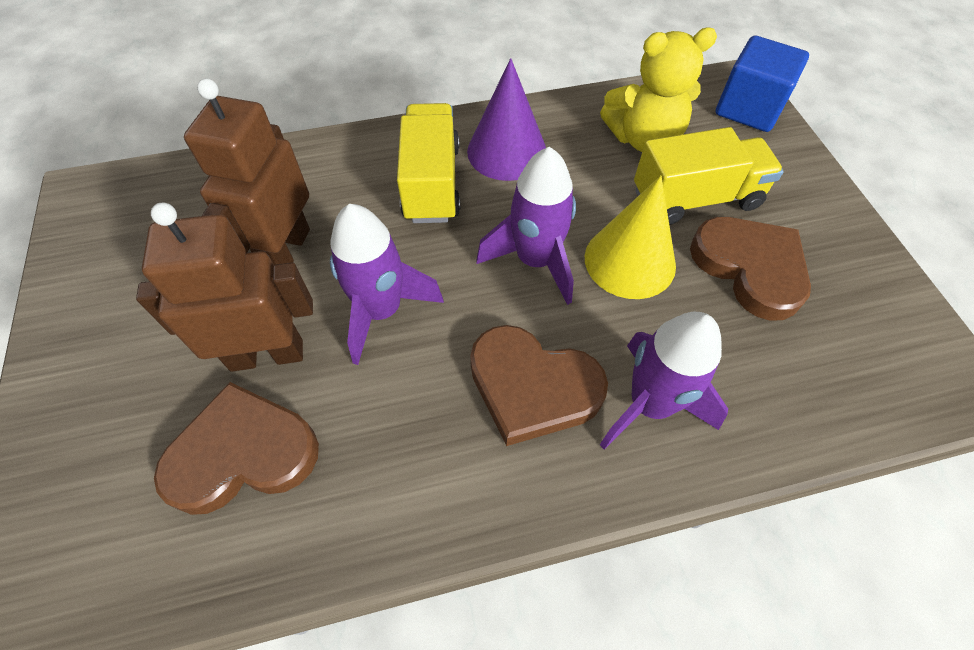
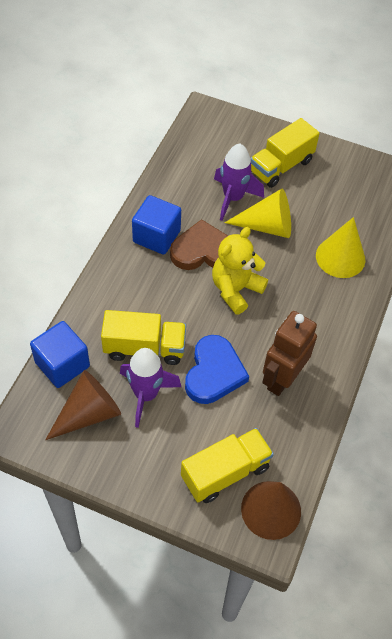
blue cube: 1 -> 2
blue heart: 0 -> 1
brown cone: 0 -> 2
brown heart: 3 -> 1
brown robot: 2 -> 1
purple cone: 1 -> 0
purple rocket: 3 -> 2
yellow cone: 1 -> 2
yellow truck: 2 -> 3

